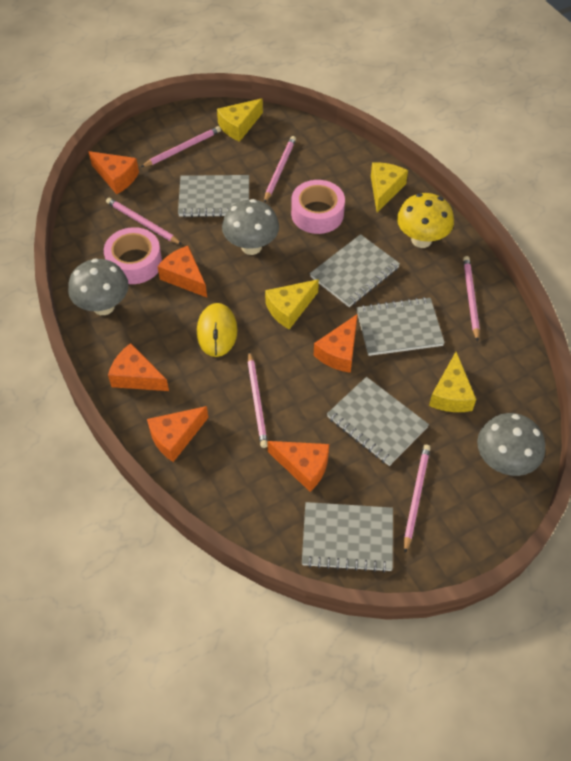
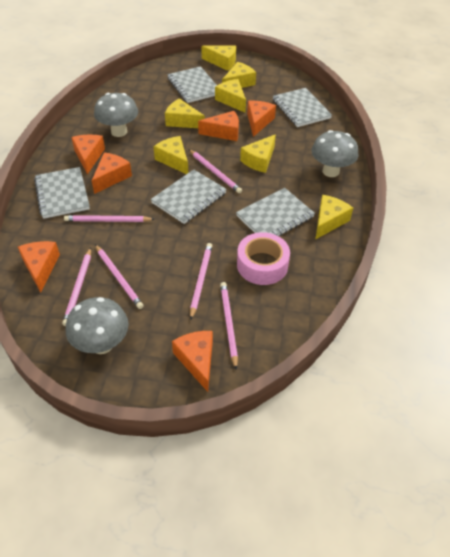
pink tape: 2 -> 1
yellow cheese: 4 -> 7
yellow mouse: 1 -> 0
yellow mushroom: 1 -> 0

